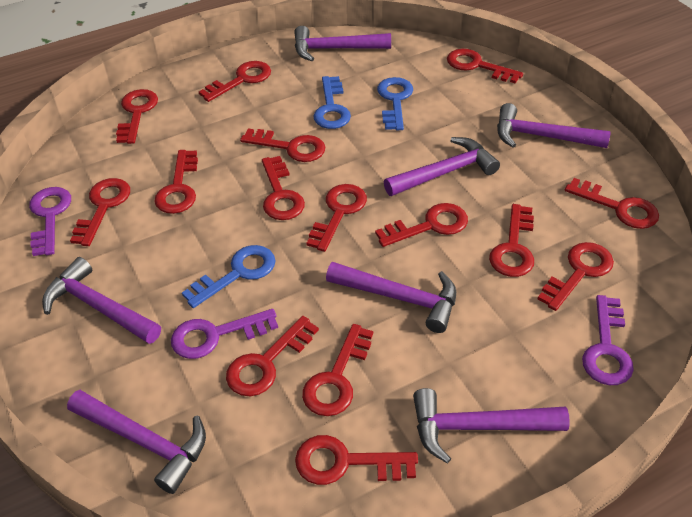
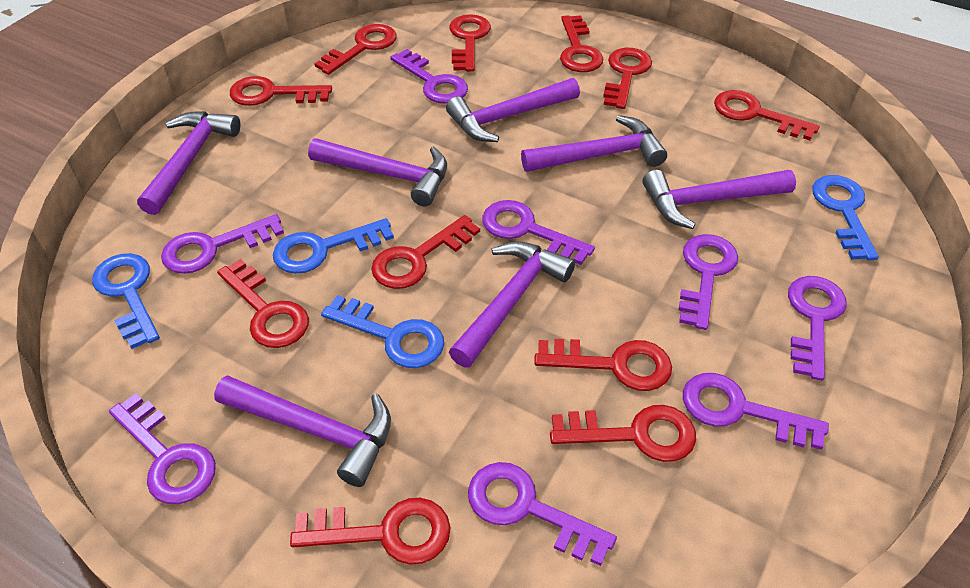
blue key: 3 -> 4
purple key: 3 -> 8
red key: 15 -> 11

